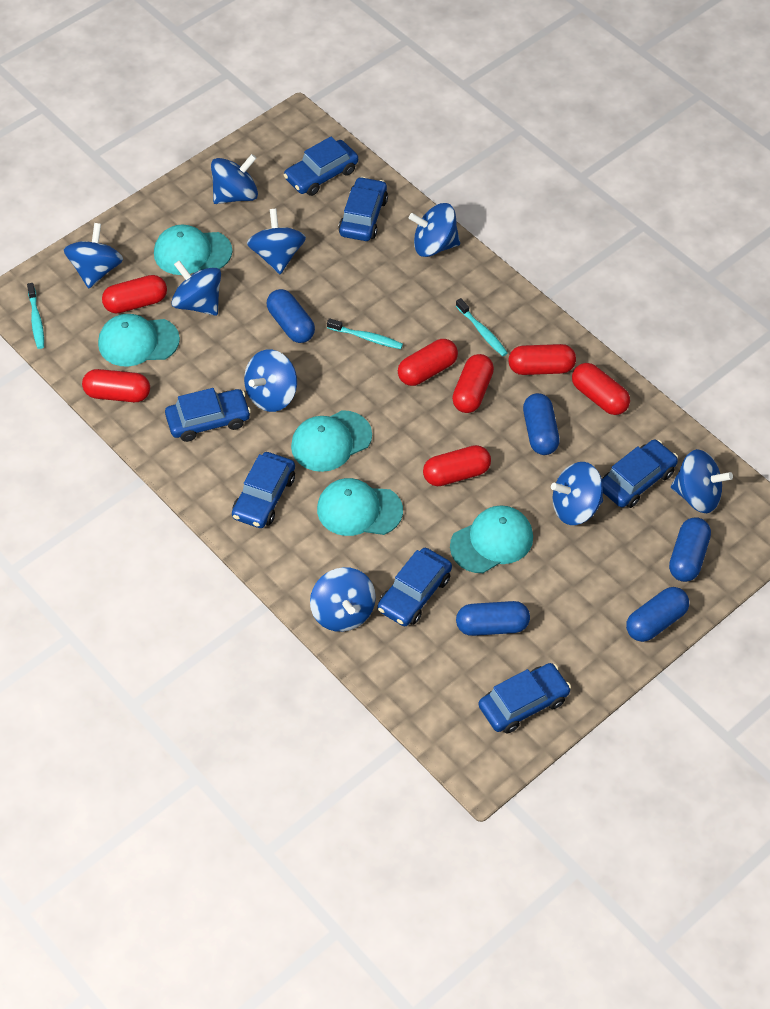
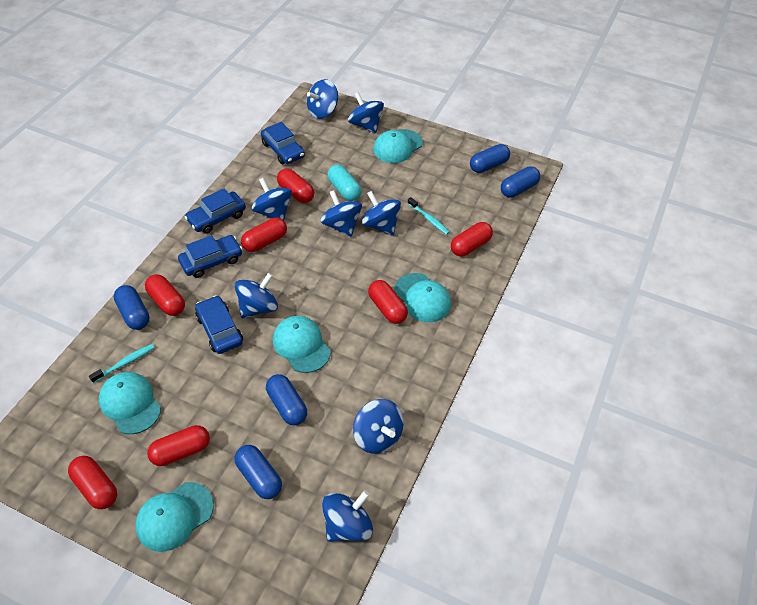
blue car: 7 -> 4
blue spinning top: 9 -> 8
turquoise capsule: 0 -> 1
turquoise toothbrush: 3 -> 2

